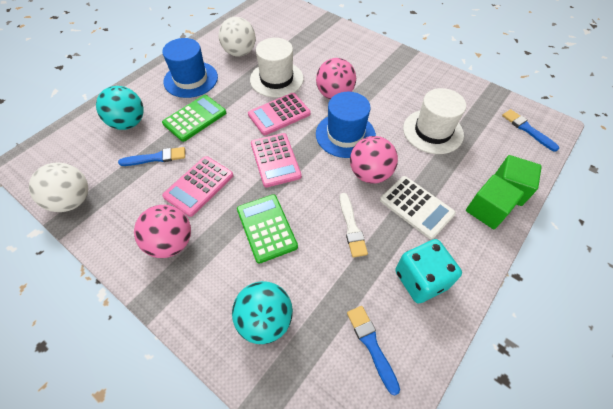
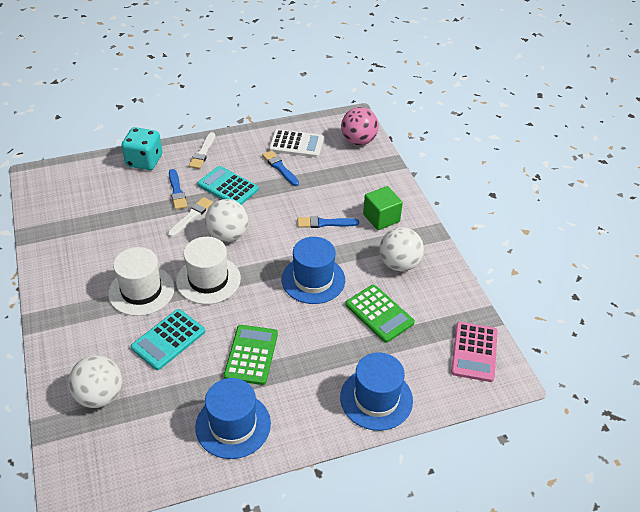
blue hat: 2 -> 3
green cube: 2 -> 1
pink ball: 3 -> 1
pink calculator: 3 -> 1
turquoise ball: 2 -> 0
turquoise calculator: 0 -> 2
white ball: 2 -> 3
white brush: 1 -> 2

